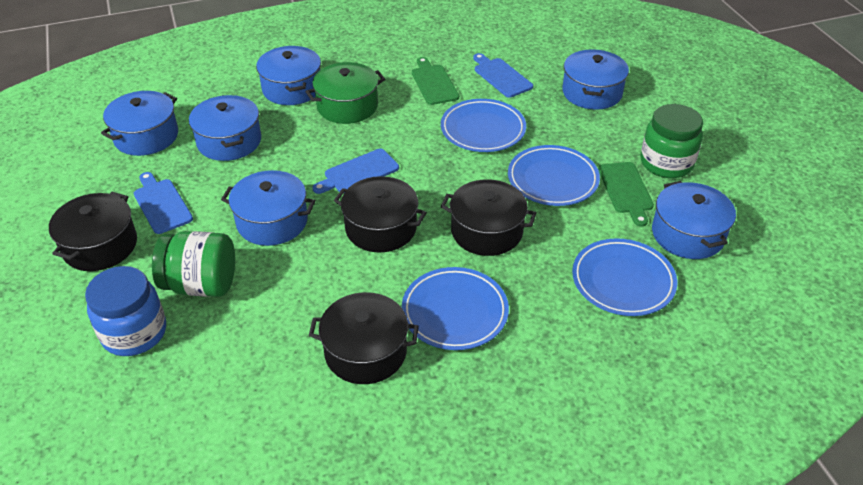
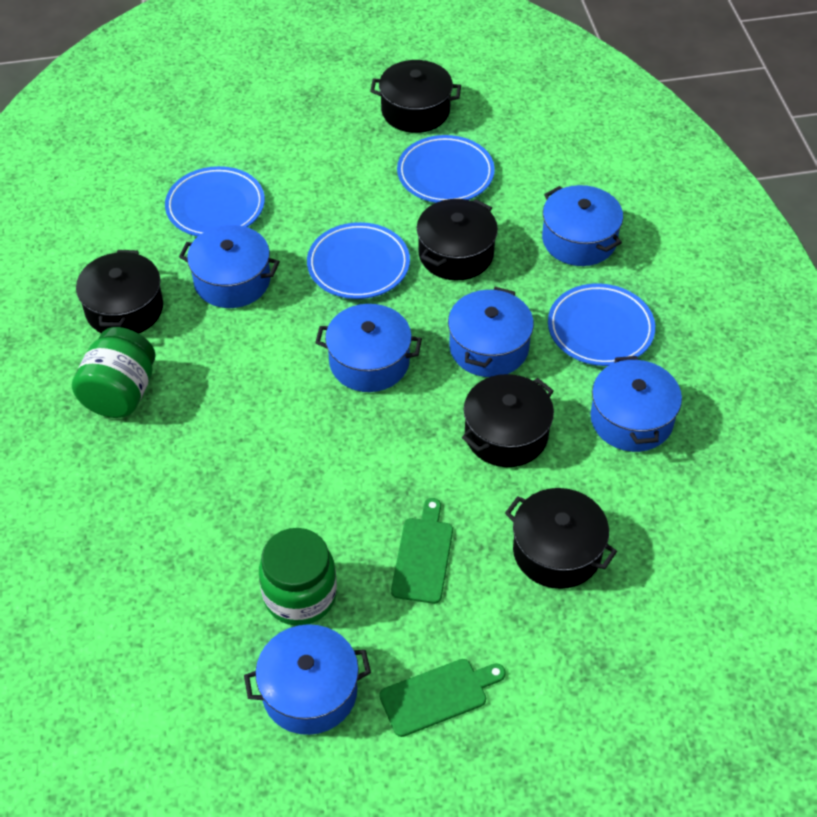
black pot: 4 -> 5
blue cutting board: 3 -> 0
blue jar: 1 -> 0
green pot: 1 -> 0

